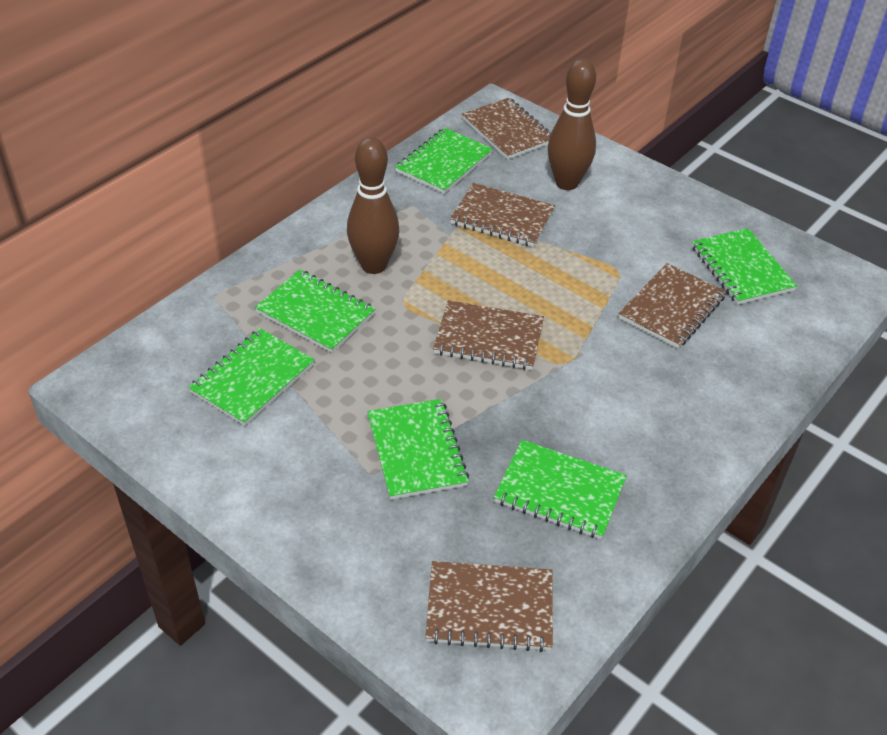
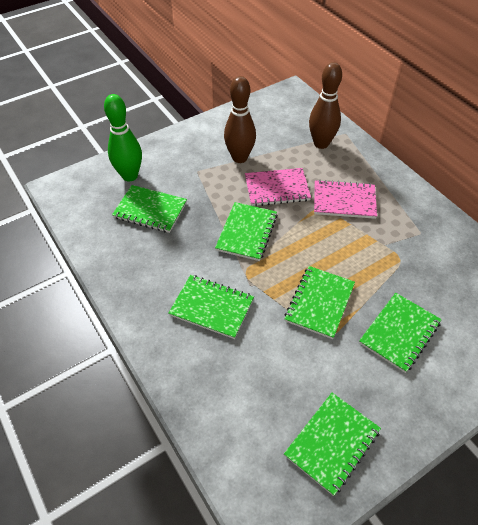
brown notebook: 5 -> 0
green bowling pin: 0 -> 1
pink notebook: 0 -> 2

